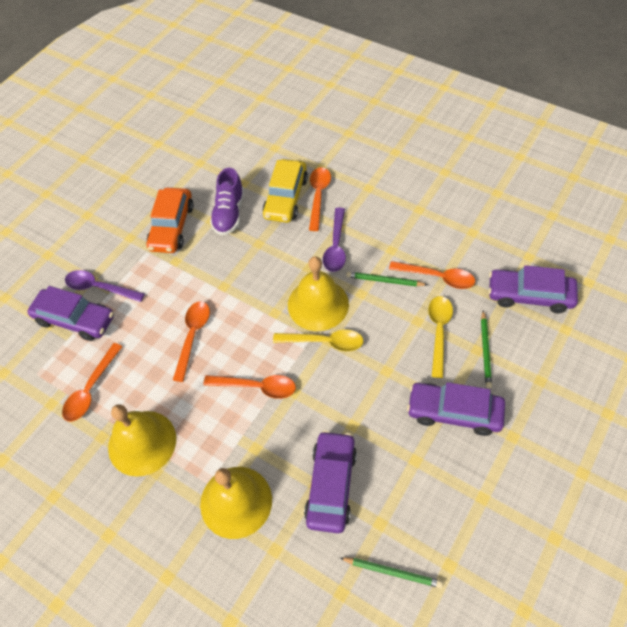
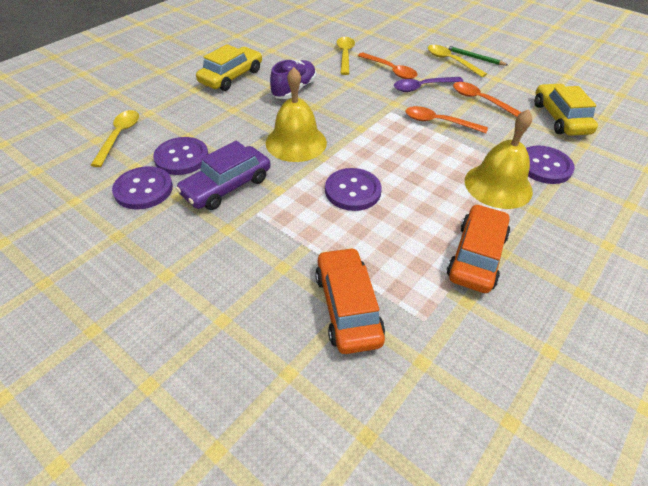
green pencil: 3 -> 1
orange car: 1 -> 2
orange spoon: 5 -> 3
purple button: 0 -> 4
purple car: 4 -> 1
purple spoon: 2 -> 1
yellow bell: 3 -> 2
yellow car: 1 -> 2
yellow spoon: 2 -> 3

